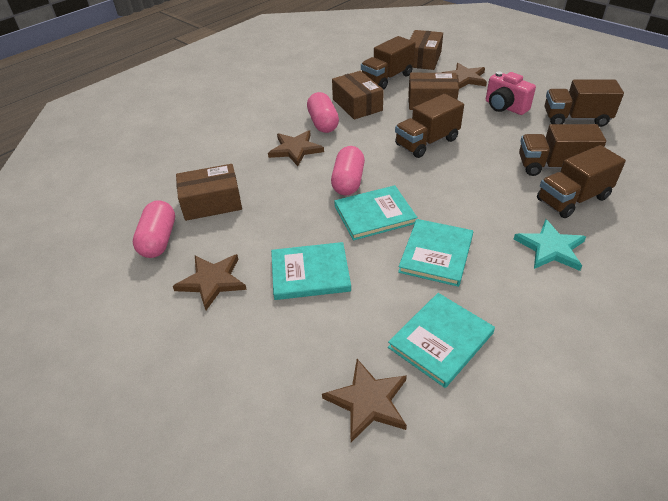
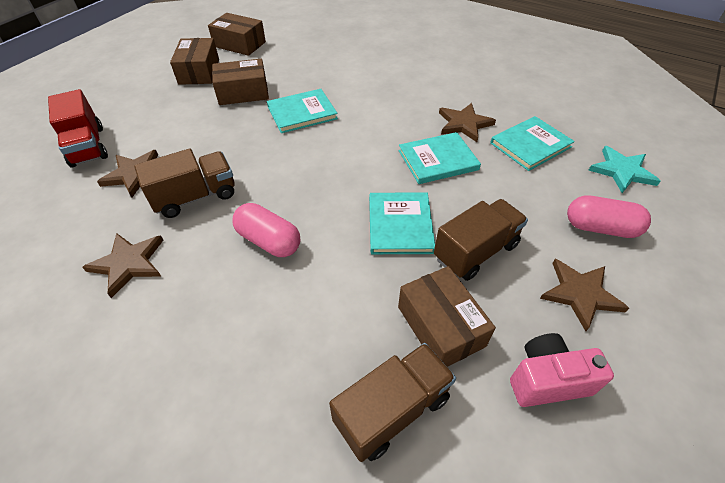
brown truck: 5 -> 3
pink capsule: 3 -> 2
red truck: 0 -> 1

